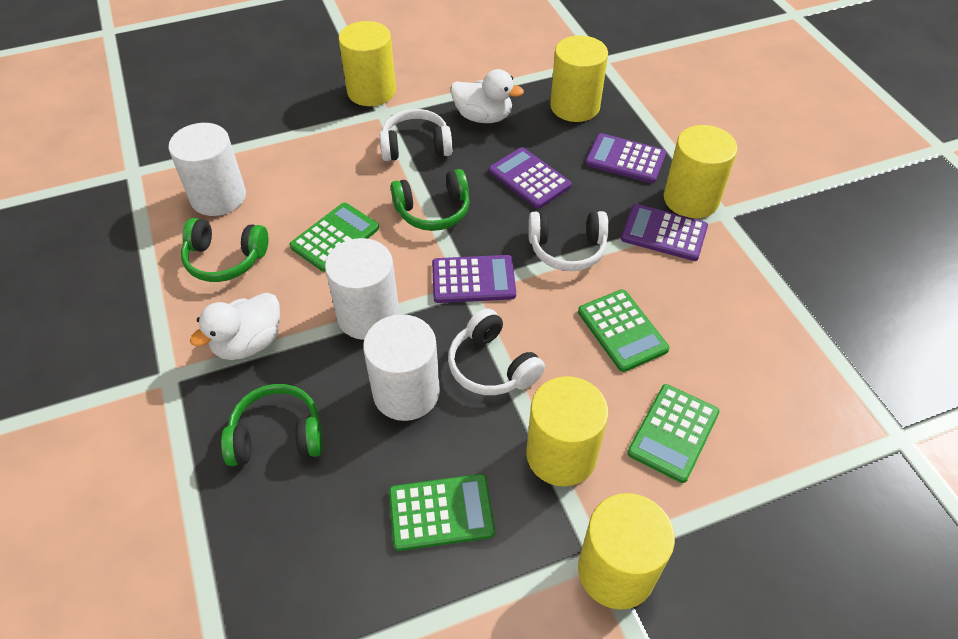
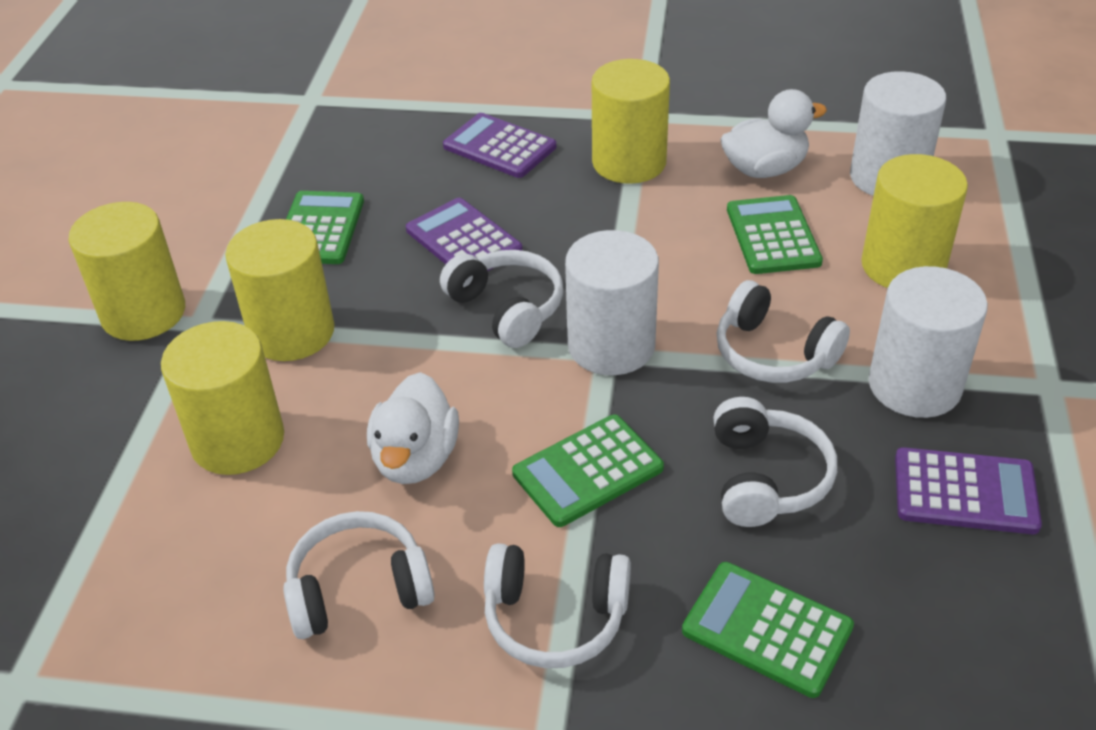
green headphones: 3 -> 0
purple calculator: 4 -> 3
white headphones: 3 -> 5

